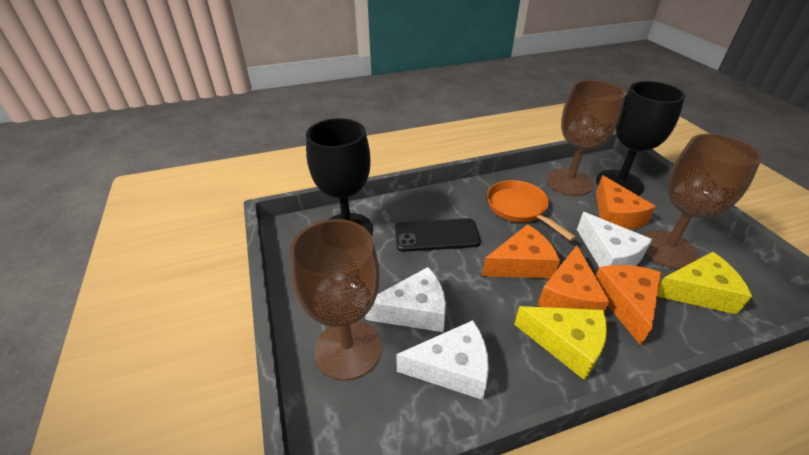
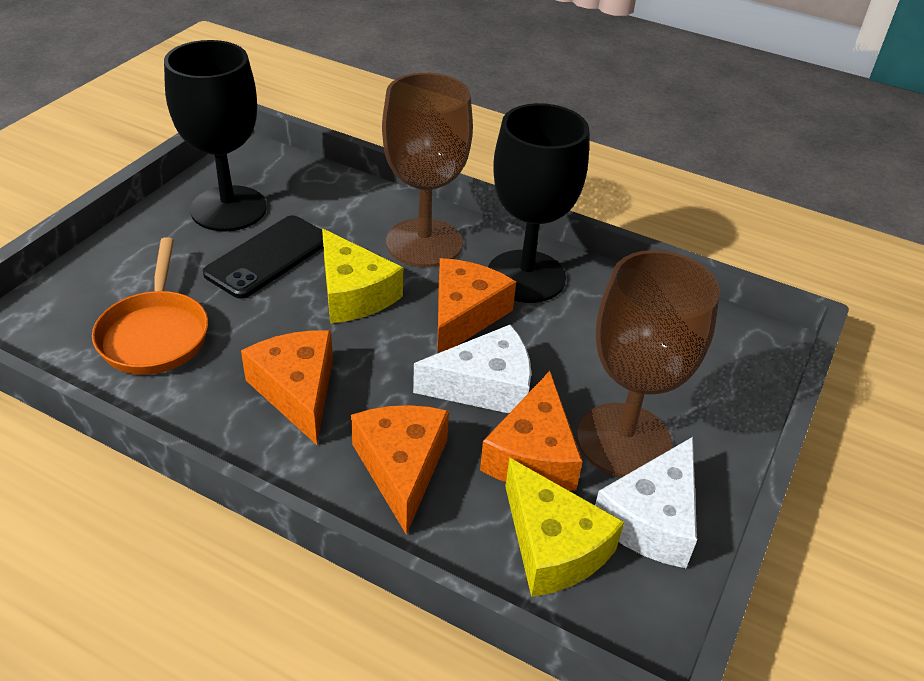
brown goblet: 3 -> 2
white cheese: 3 -> 2

